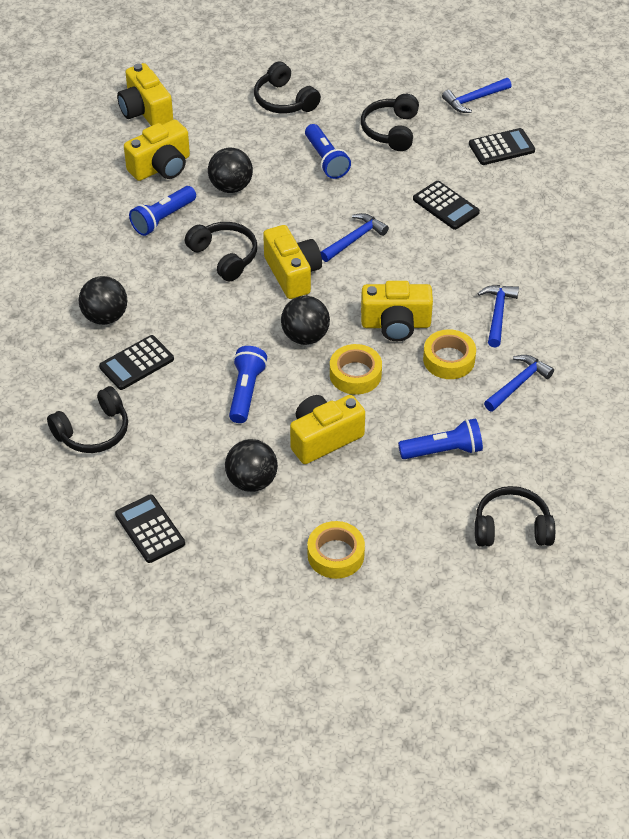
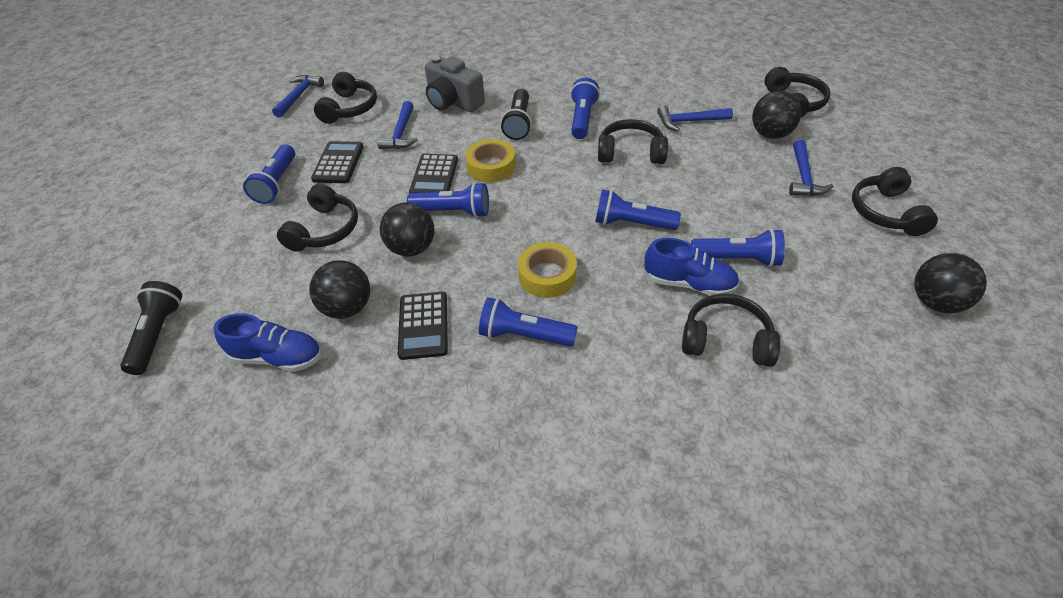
black calculator: 4 -> 3
black flashlight: 0 -> 2
black headphones: 5 -> 6
blue flashlight: 4 -> 6
blue shoe: 0 -> 2
grey camera: 0 -> 1
yellow camera: 5 -> 0
yellow tape: 3 -> 2

